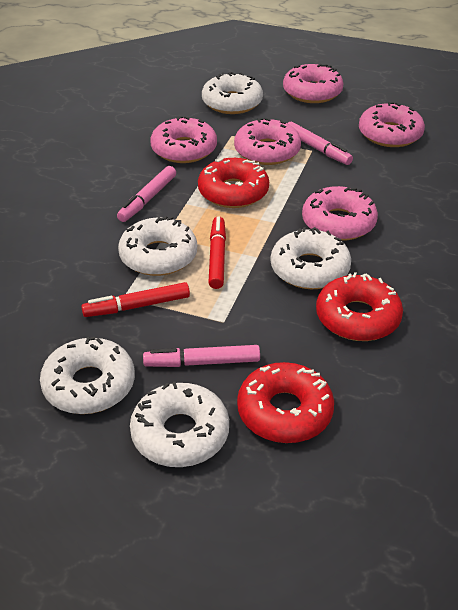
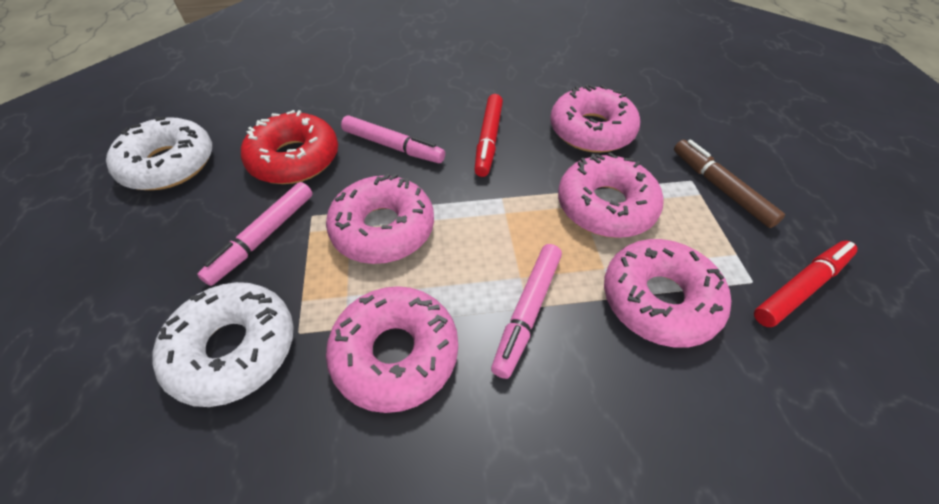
brown marker: 0 -> 1
red donut: 3 -> 1
white donut: 5 -> 2

